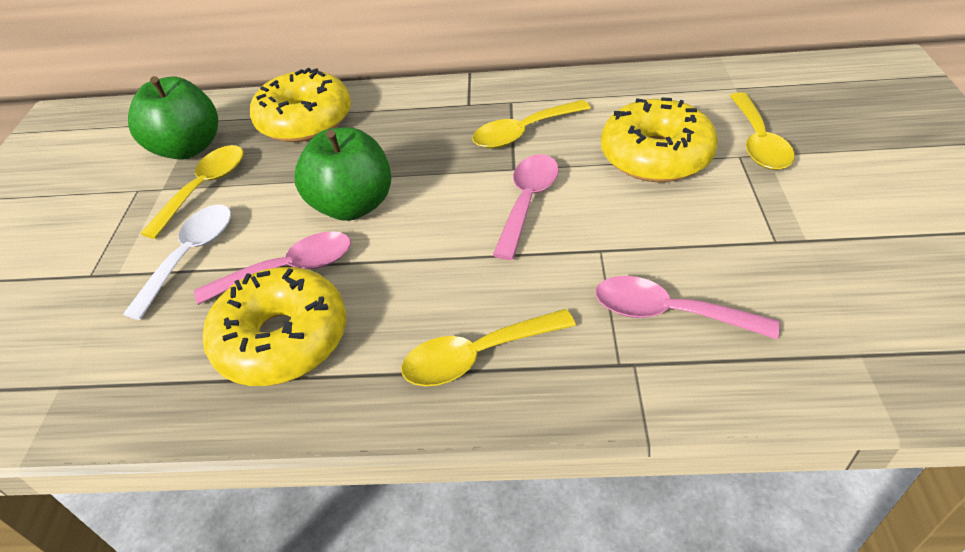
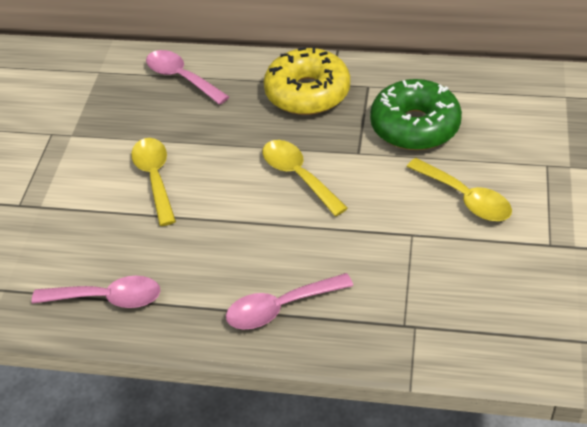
green apple: 2 -> 0
green donut: 0 -> 1
white spoon: 1 -> 0
yellow donut: 3 -> 1
yellow spoon: 4 -> 3

